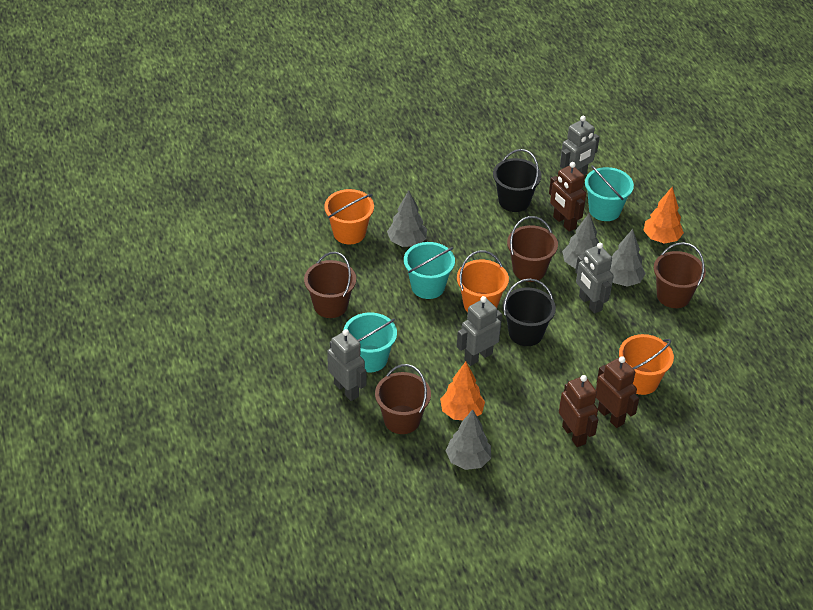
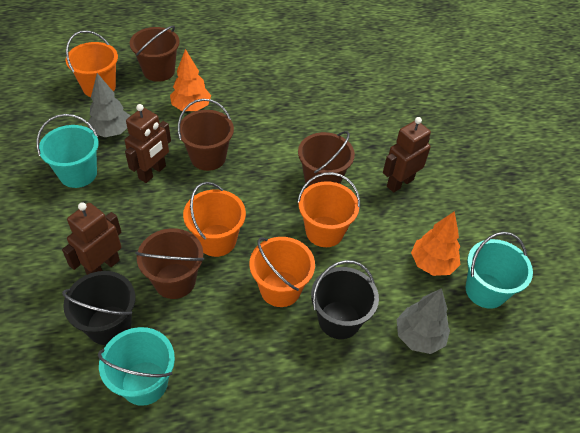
grey robot: 4 -> 0
grey tree: 4 -> 2
orange bucket: 3 -> 4

